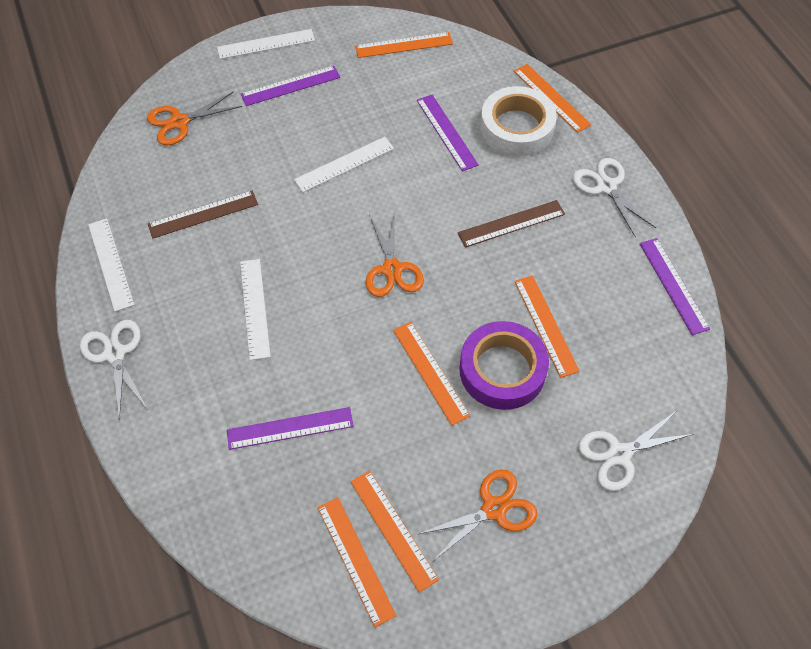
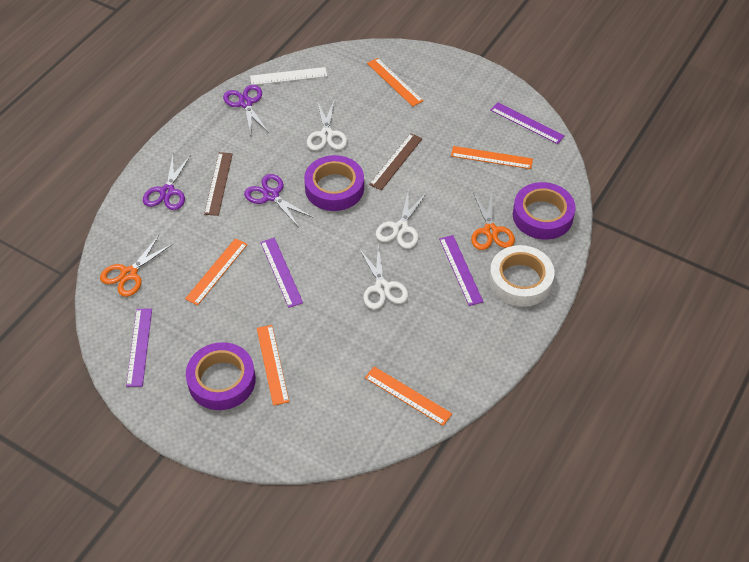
orange ruler: 6 -> 5
orange scissors: 3 -> 2
purple scissors: 0 -> 3
purple tape: 1 -> 3
white ruler: 4 -> 1

